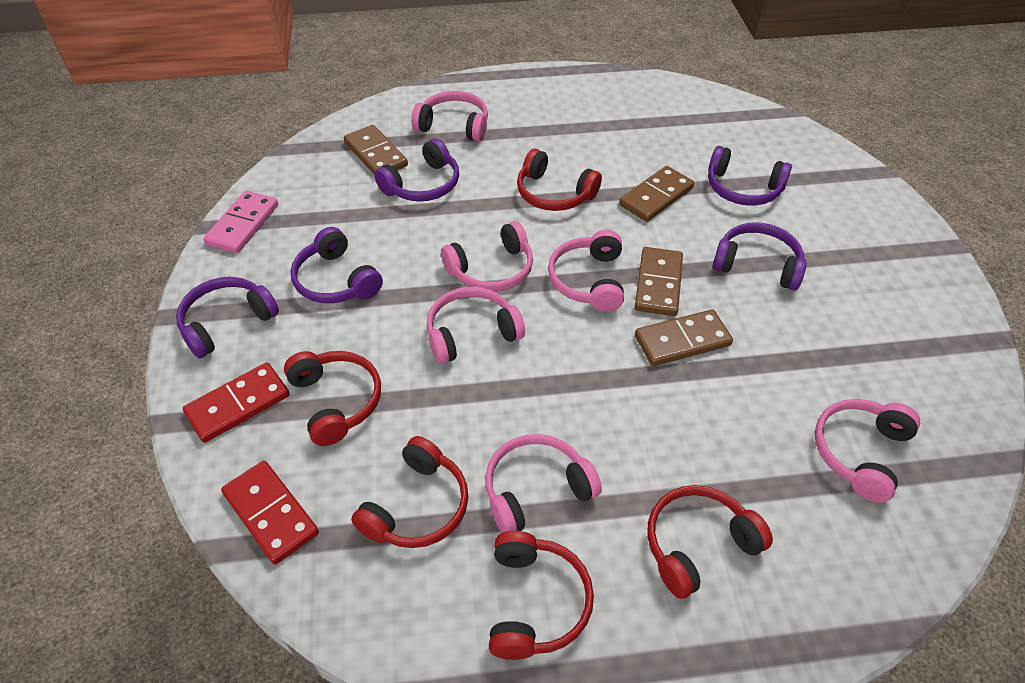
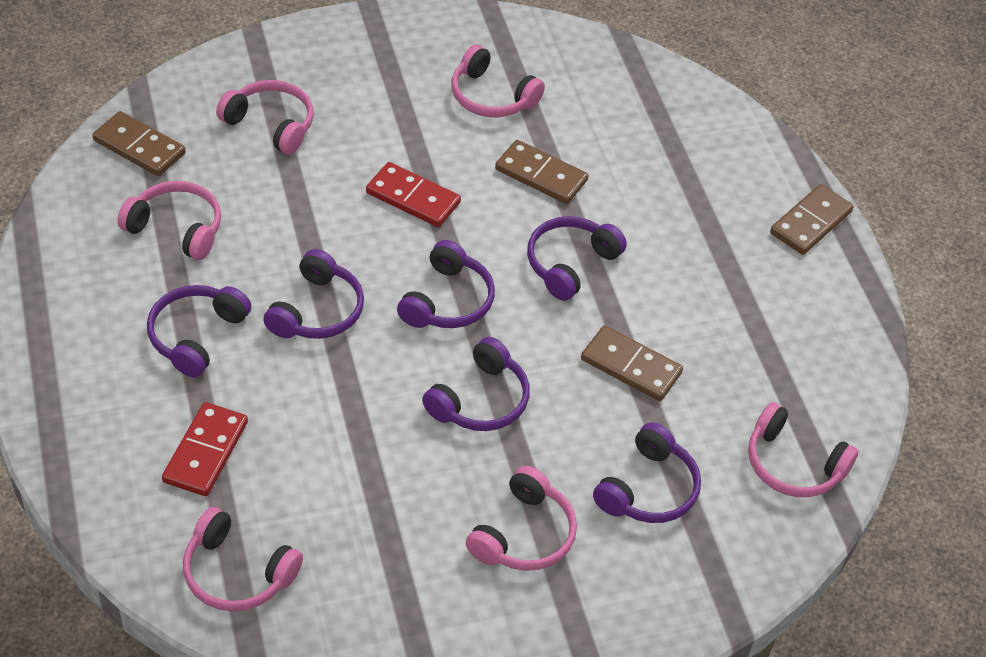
pink domino: 1 -> 0
purple headphones: 5 -> 6
red headphones: 5 -> 0

